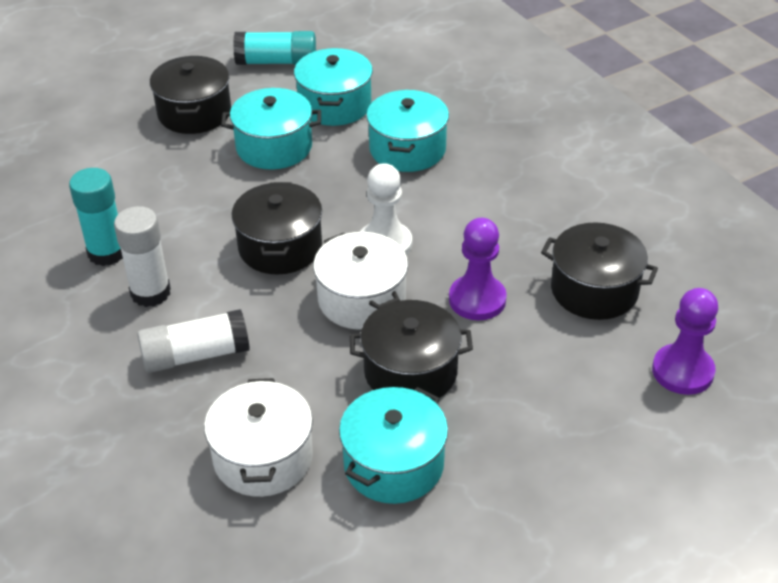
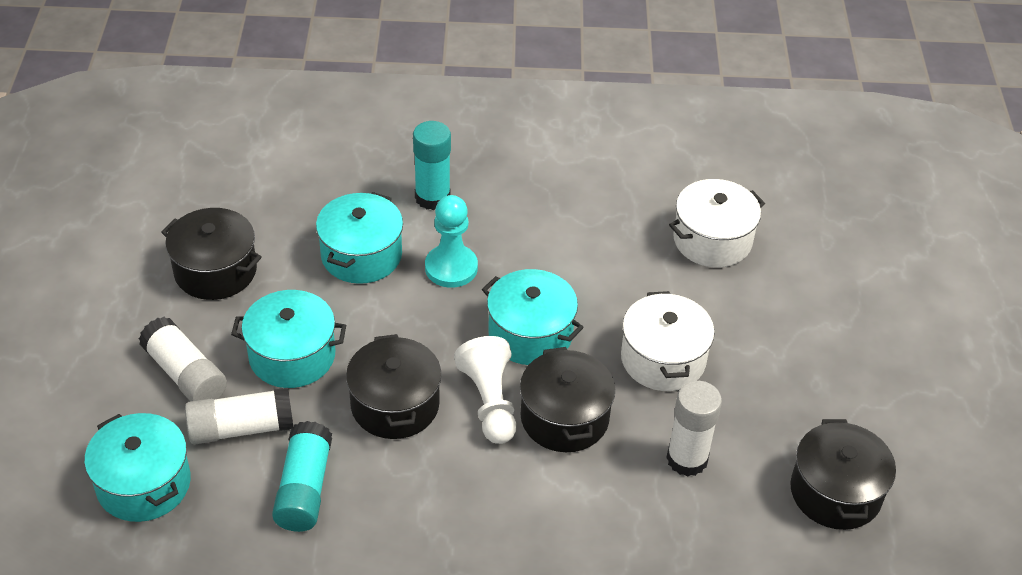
purple pawn: 2 -> 0
turquoise pawn: 0 -> 1
white glue stick: 2 -> 3

